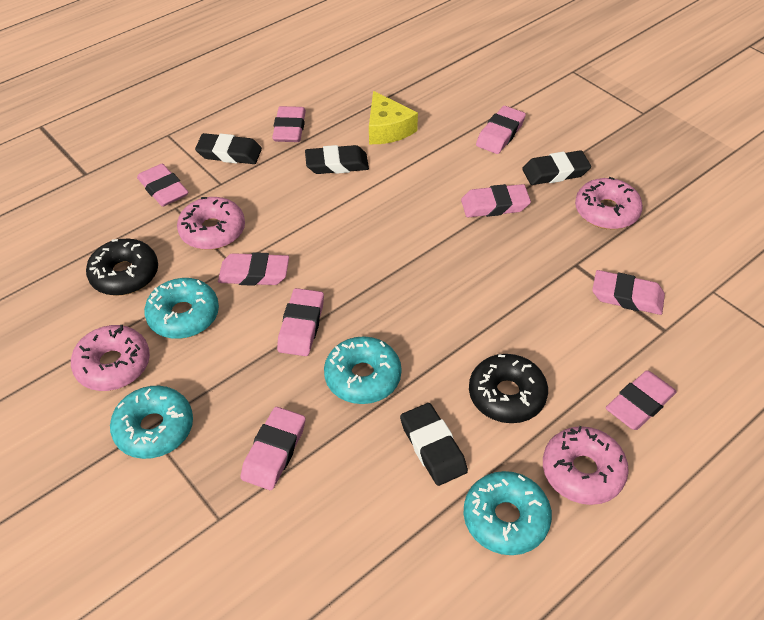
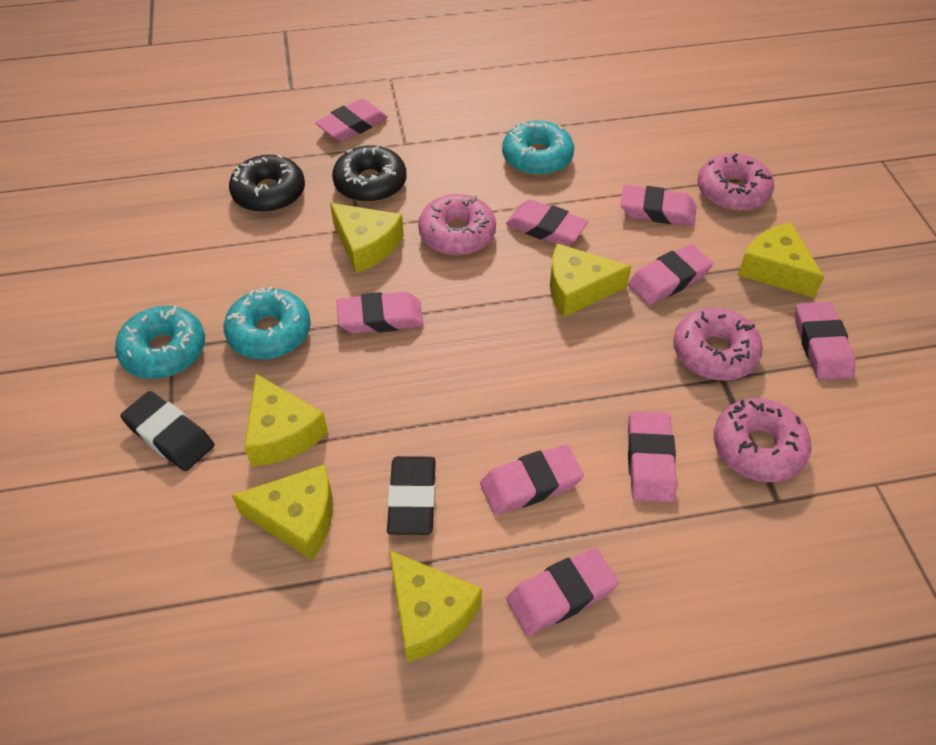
black eraser: 4 -> 2
turquoise donut: 4 -> 3
yellow cheese: 1 -> 6

